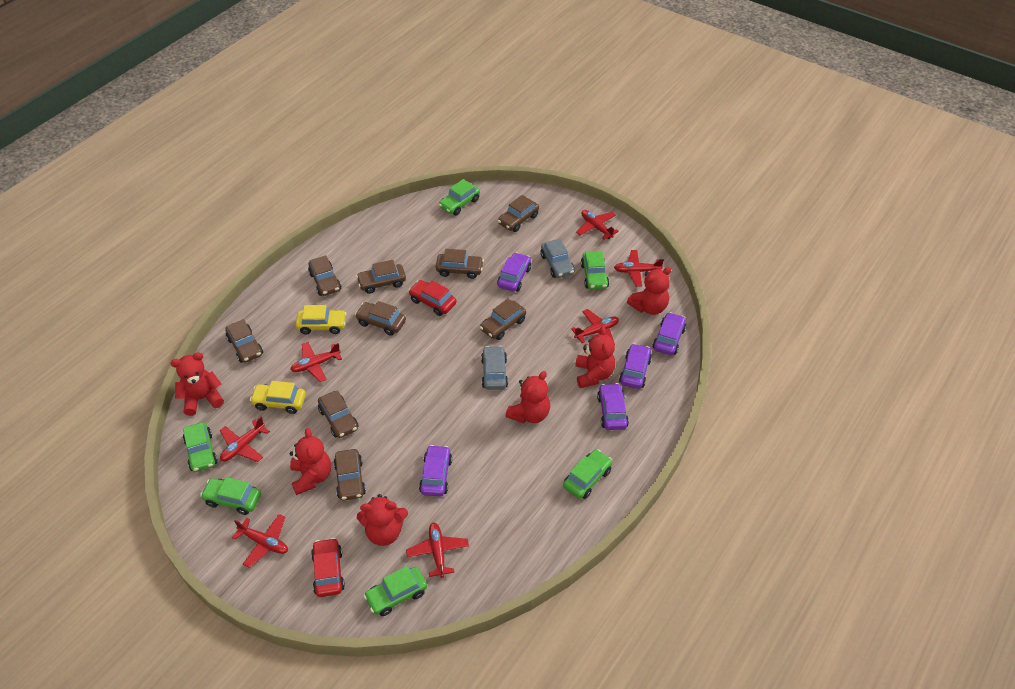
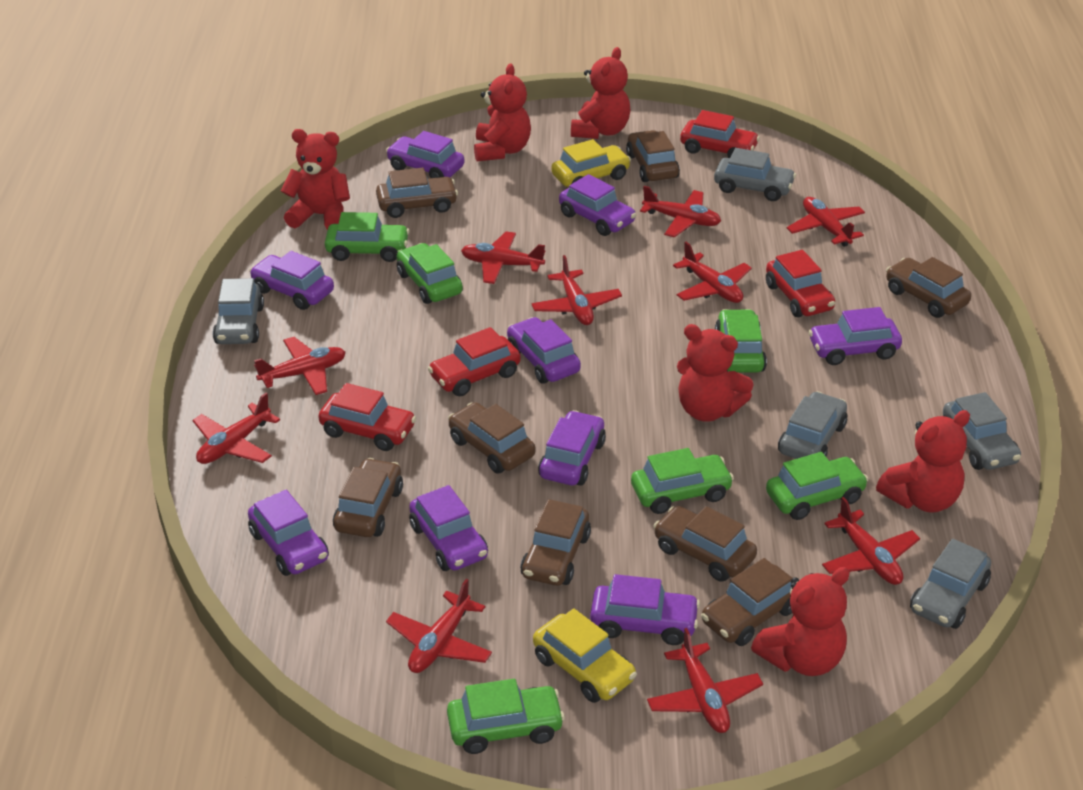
brown car: 9 -> 8
grey car: 2 -> 5
purple car: 5 -> 9
red car: 2 -> 4
red plane: 7 -> 10

